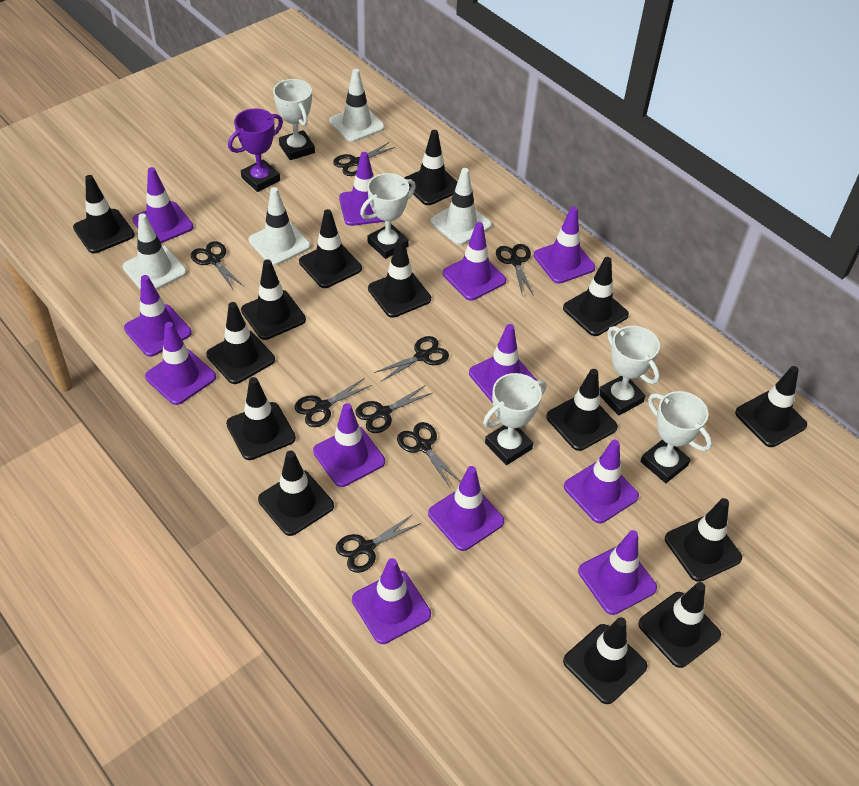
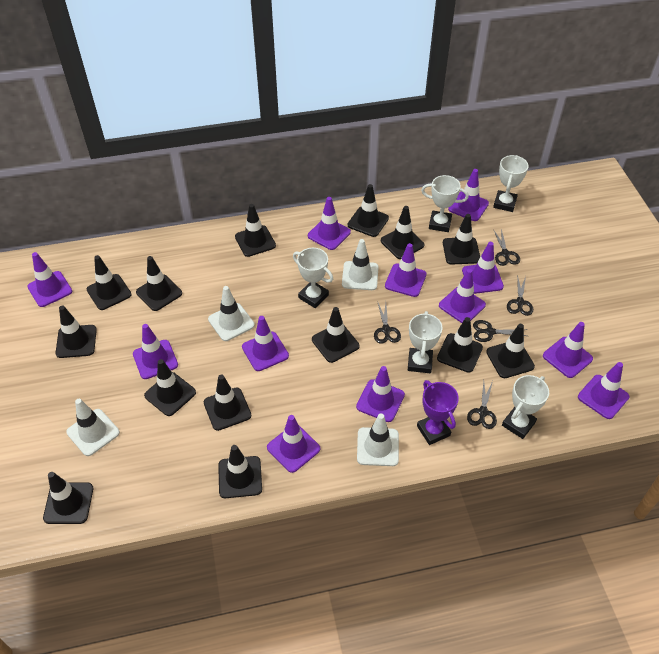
black scissors: 8 -> 5

